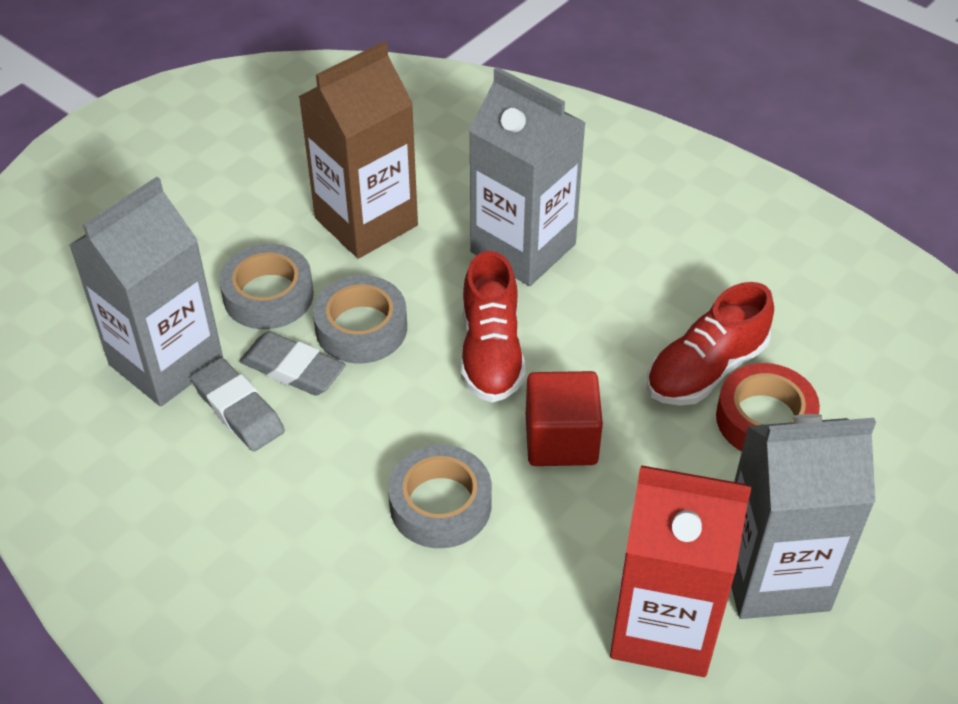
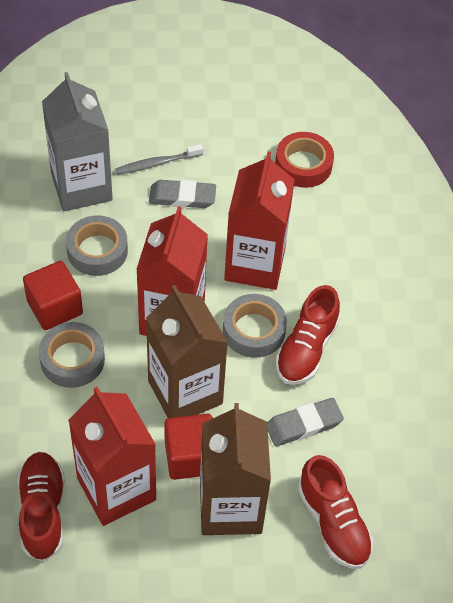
brown carton: 1 -> 2
grey carton: 3 -> 1
grey toothbrush: 0 -> 1
red carton: 1 -> 3
red cube: 1 -> 2
red shoe: 2 -> 3

